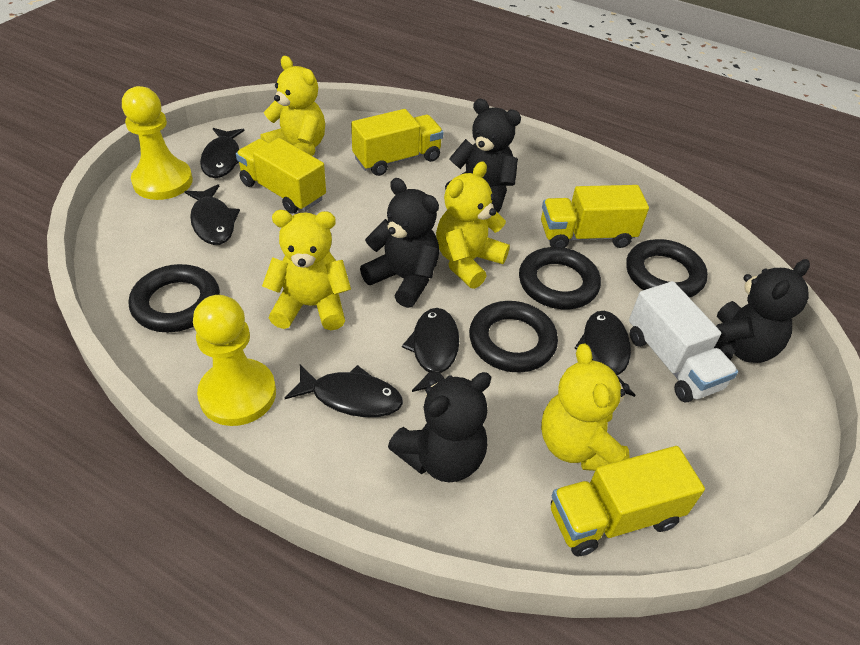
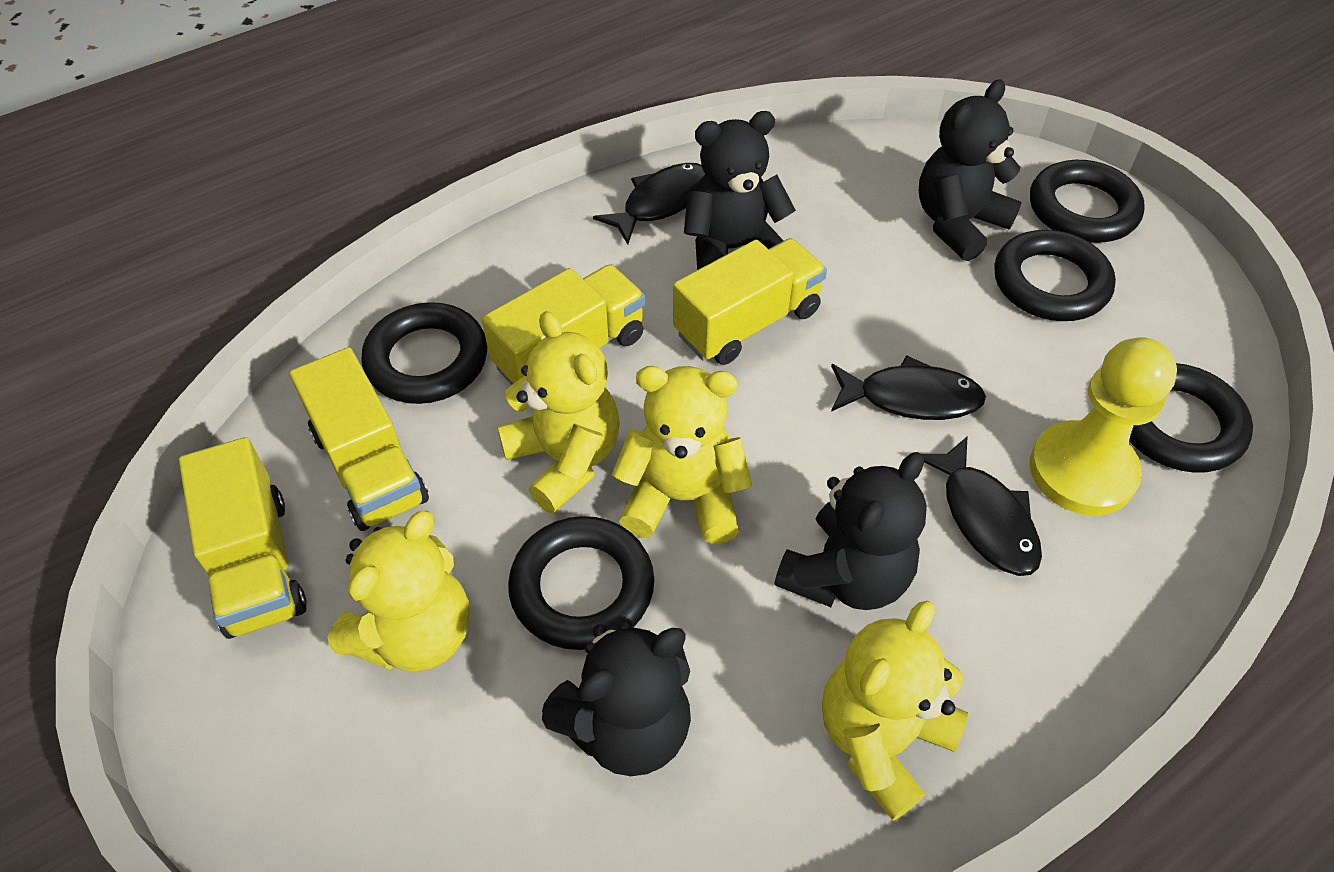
black fish: 5 -> 3
black ring: 4 -> 5
white truck: 1 -> 0
yellow pawn: 2 -> 1

